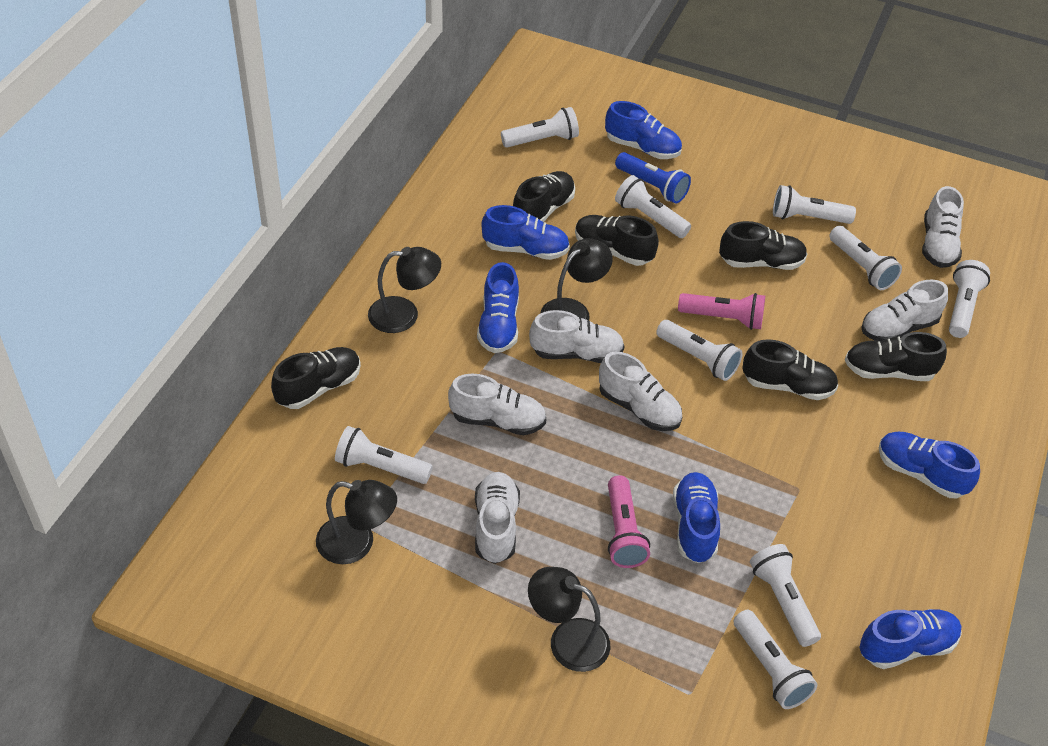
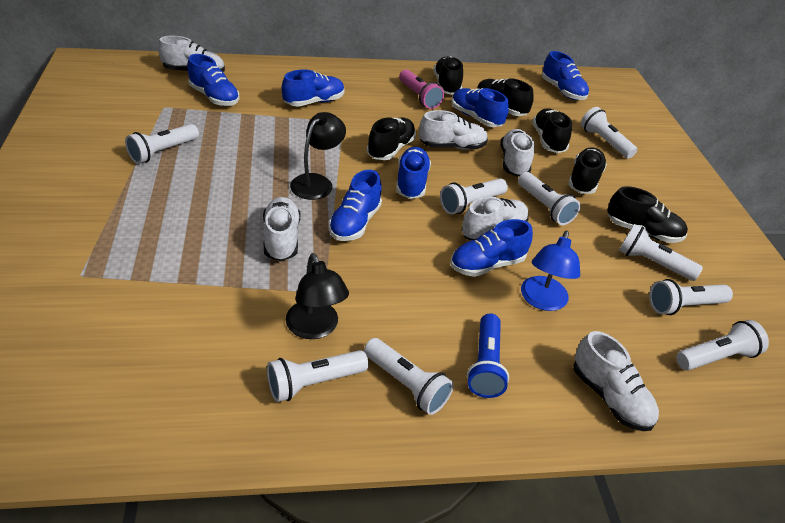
black lamp: 4 -> 2
blue lamp: 0 -> 1
blue shoe: 6 -> 7
pink flashlight: 2 -> 1

